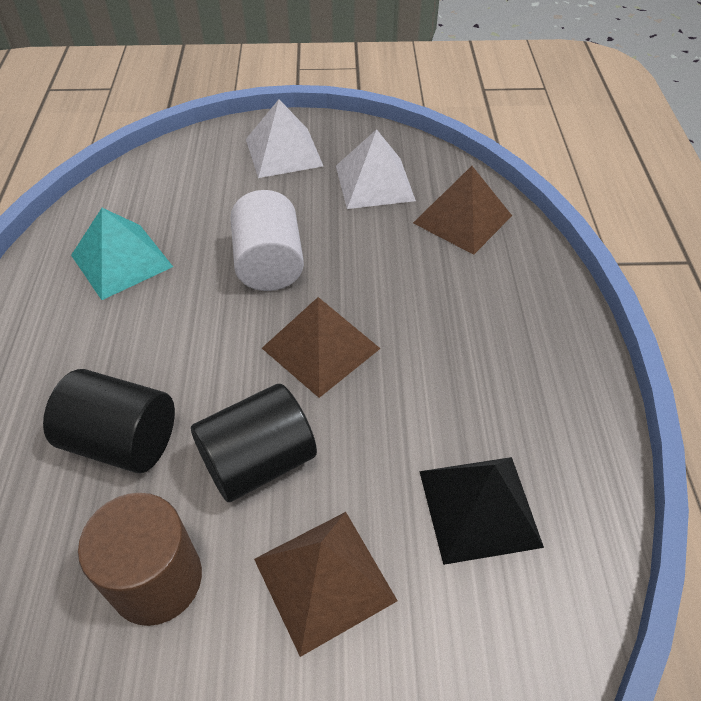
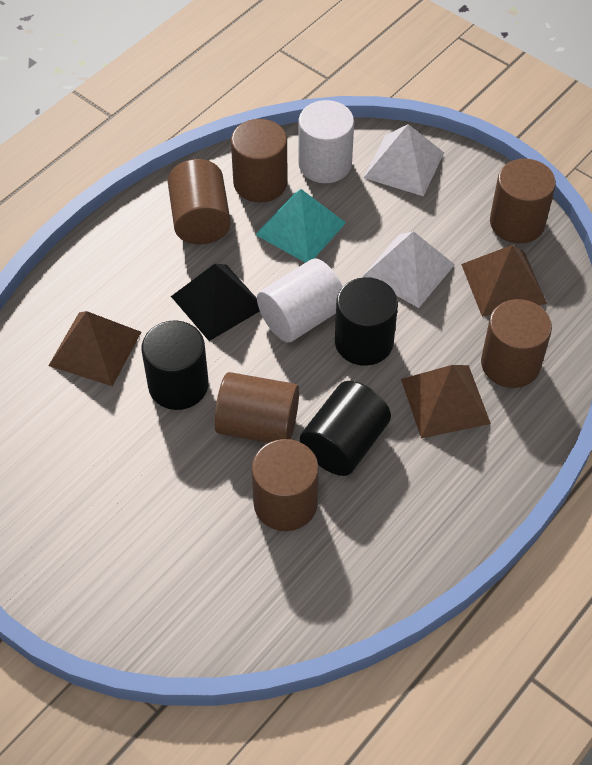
black cylinder: 2 -> 3
brown cylinder: 1 -> 6
white cylinder: 1 -> 2

